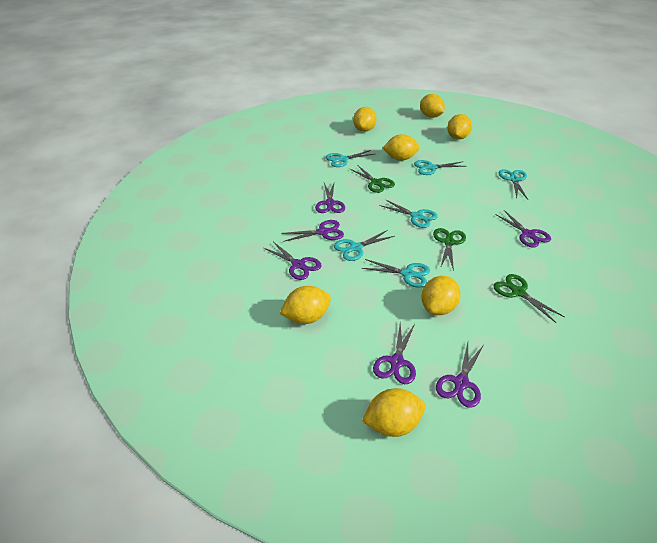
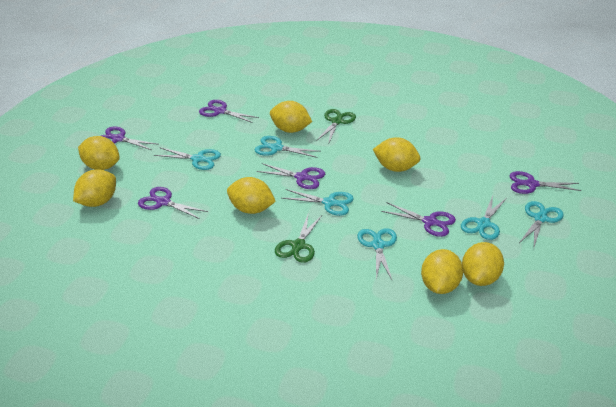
green scissors: 3 -> 2

